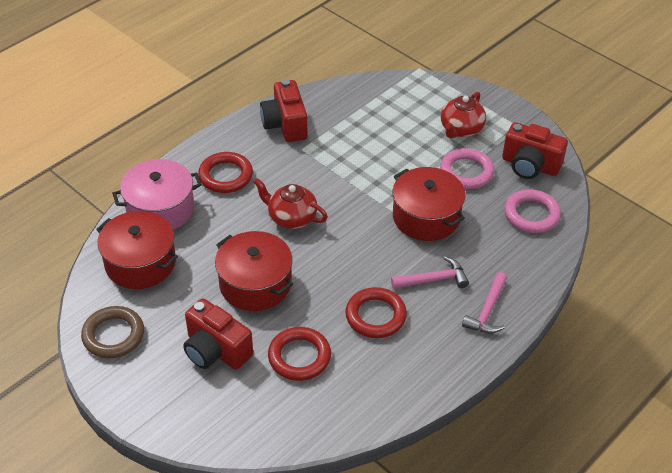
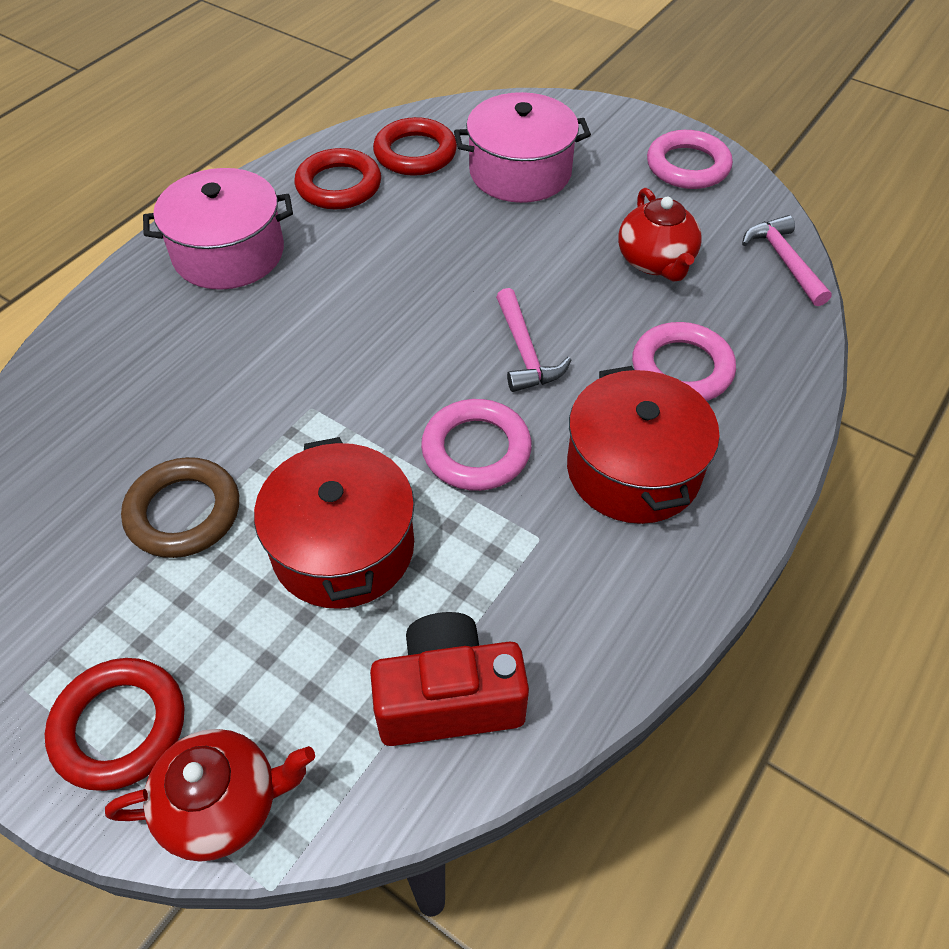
pink pot: 1 -> 2
pink ring: 2 -> 3
red camera: 3 -> 1
red pot: 3 -> 2

